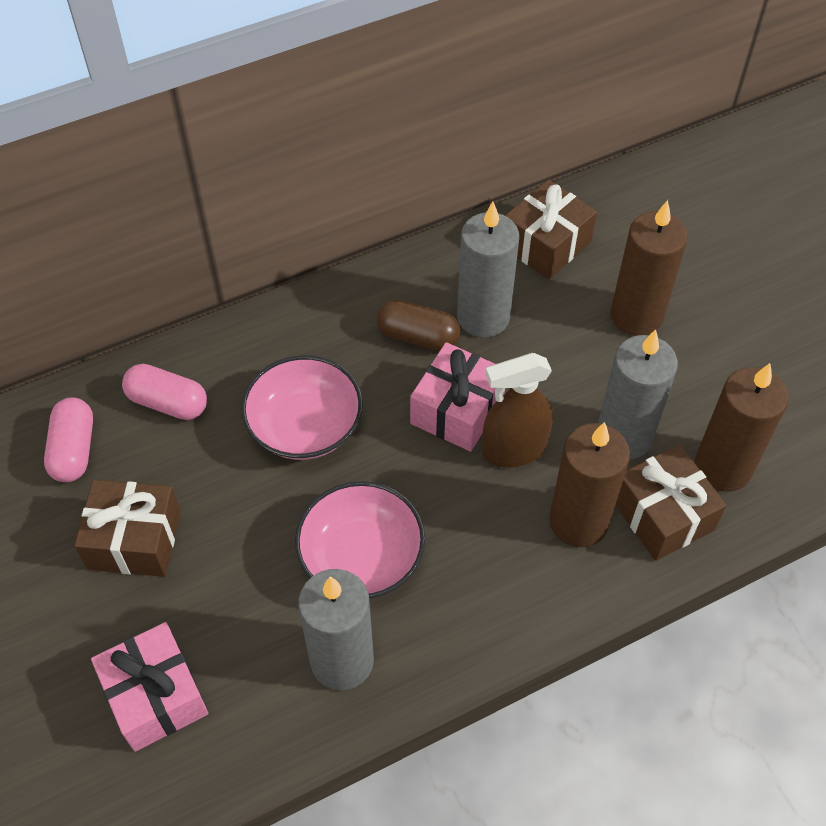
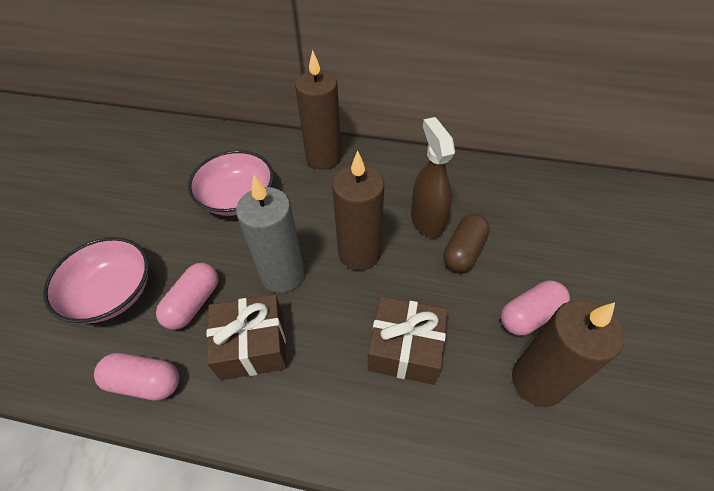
brown gift: 3 -> 2
grey candle: 3 -> 1
pink capsule: 2 -> 3
pink gift: 2 -> 0

